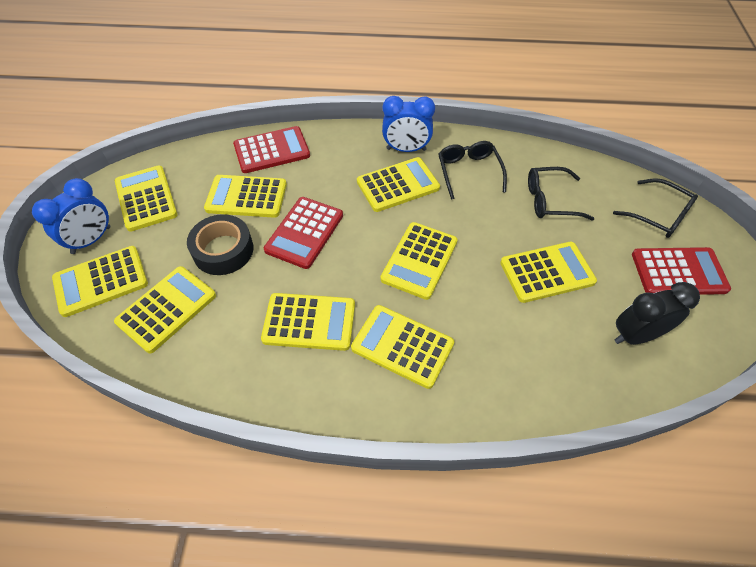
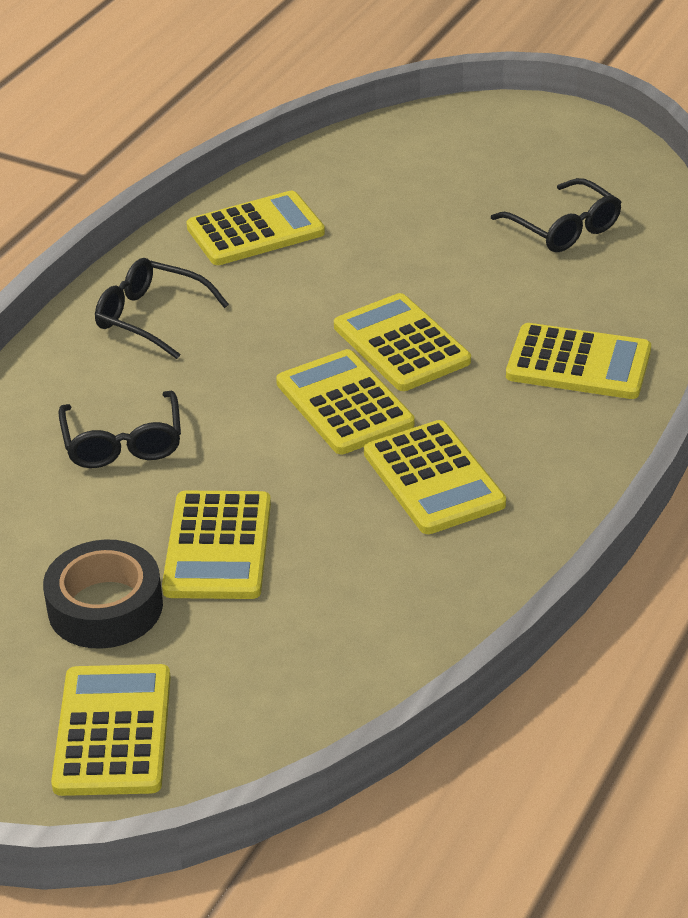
black clock: 1 -> 0
blue clock: 2 -> 0
red calculator: 3 -> 0
yellow calculator: 9 -> 7

